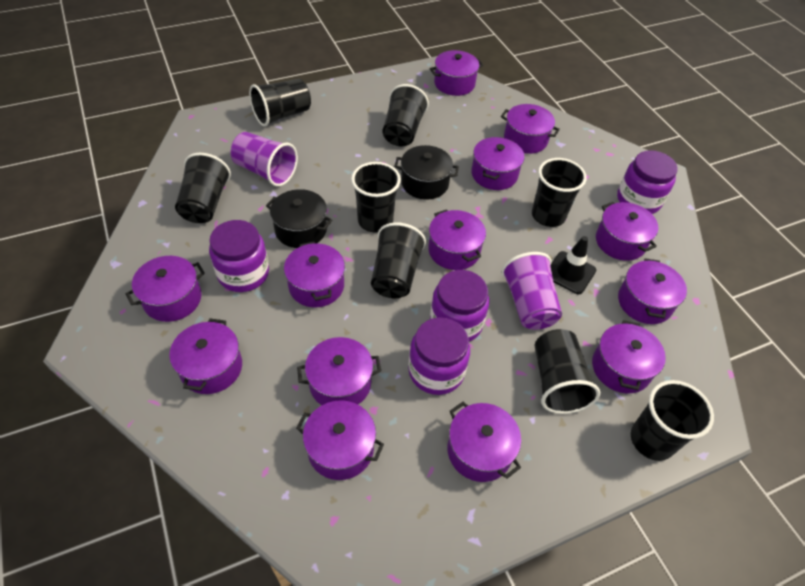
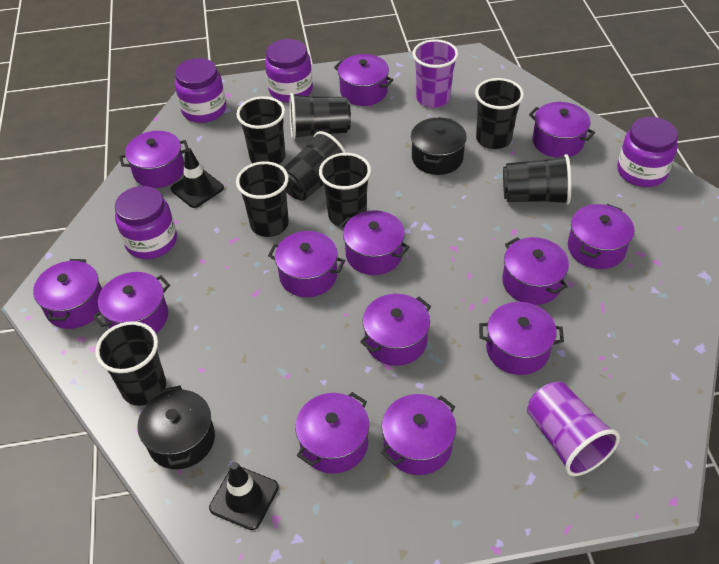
black traffic cone: 1 -> 2

